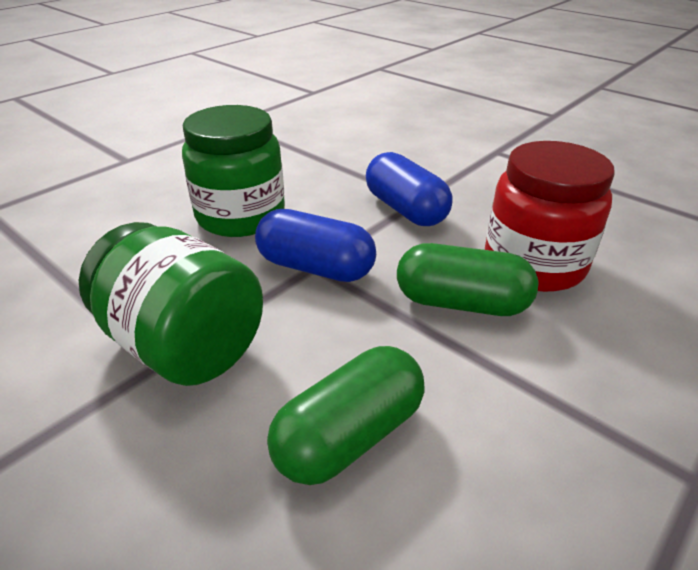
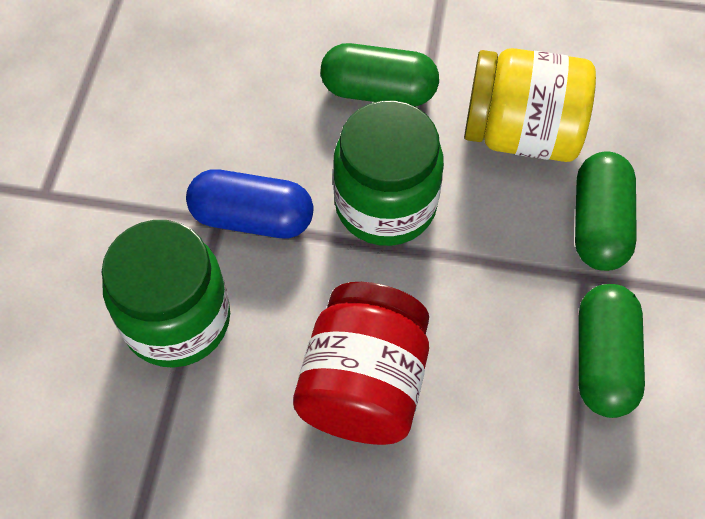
blue capsule: 2 -> 1
green capsule: 2 -> 3
yellow jar: 0 -> 1

